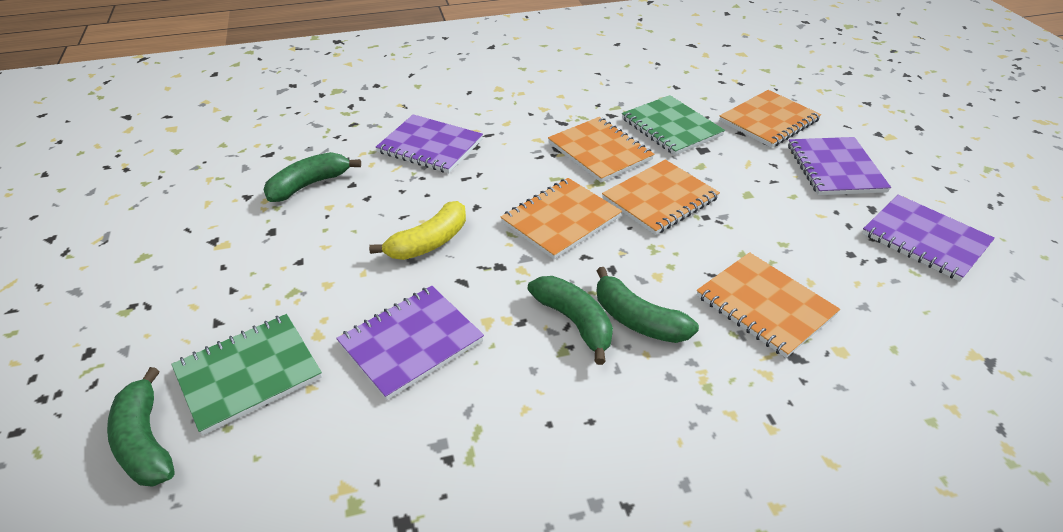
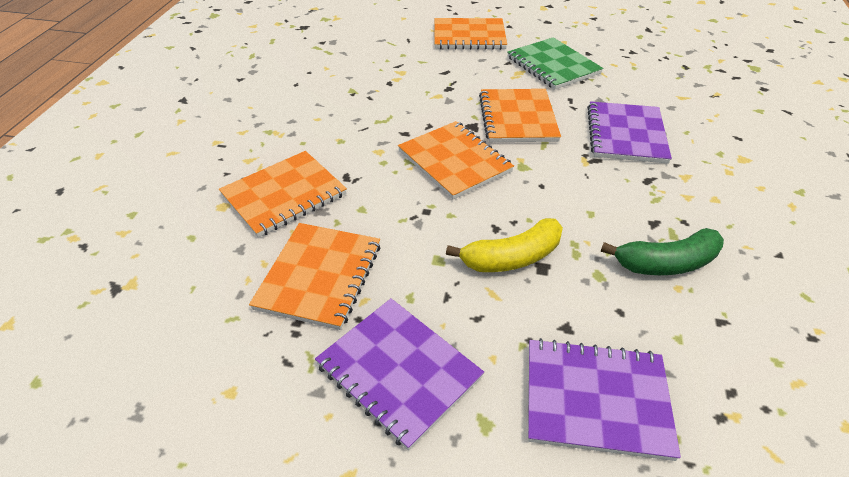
green banana: 4 -> 1
green notebook: 2 -> 1
purple notebook: 4 -> 3

